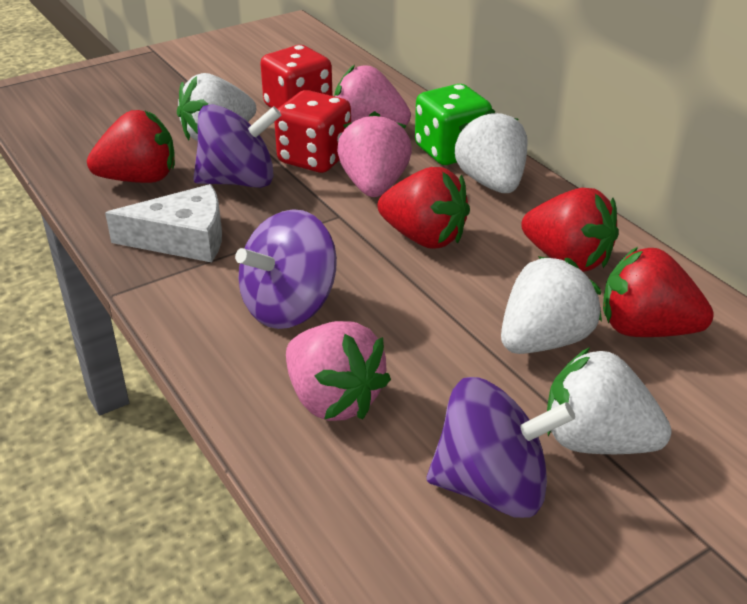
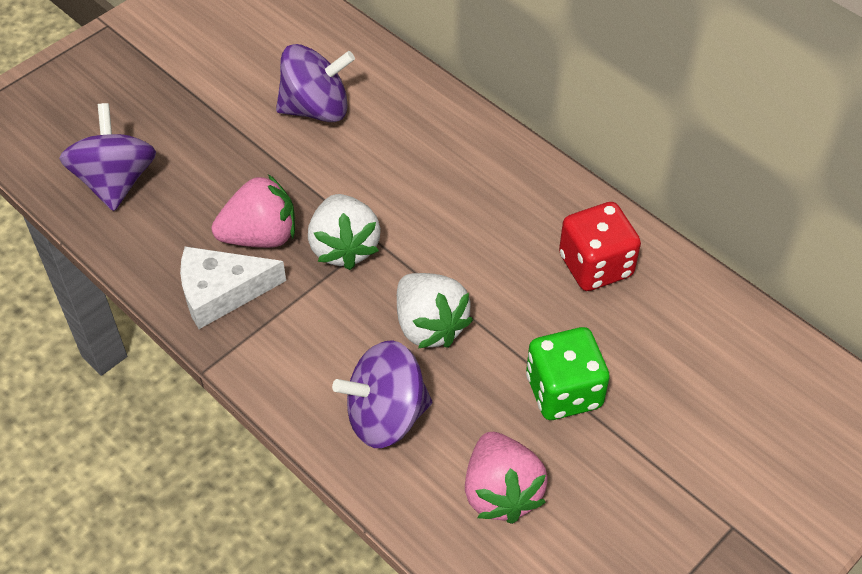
pink strawberry: 3 -> 2
red dice: 2 -> 1
red strawberry: 4 -> 0
white strawberry: 4 -> 2

